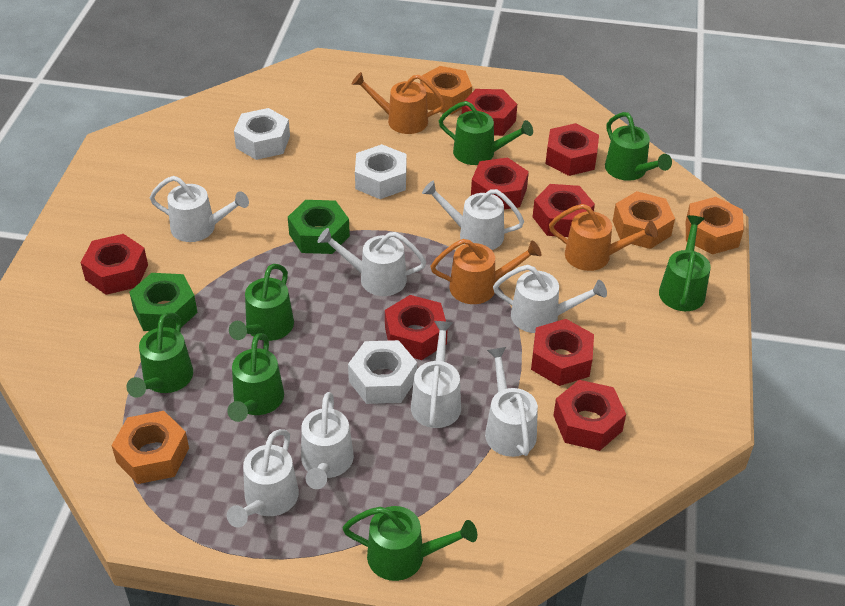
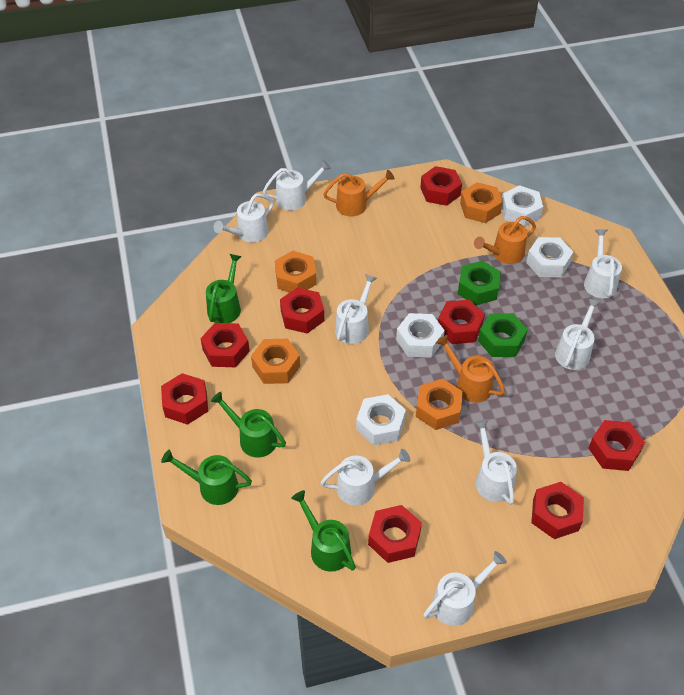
green watering can: 7 -> 4
white nut: 3 -> 4

